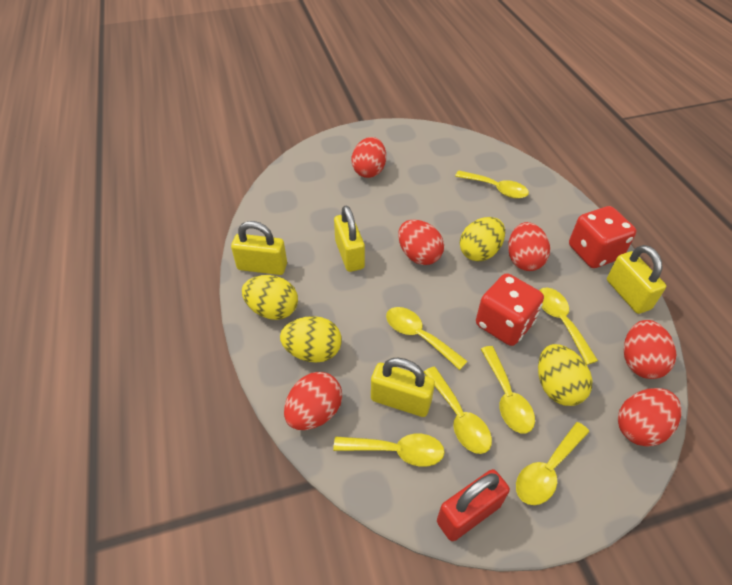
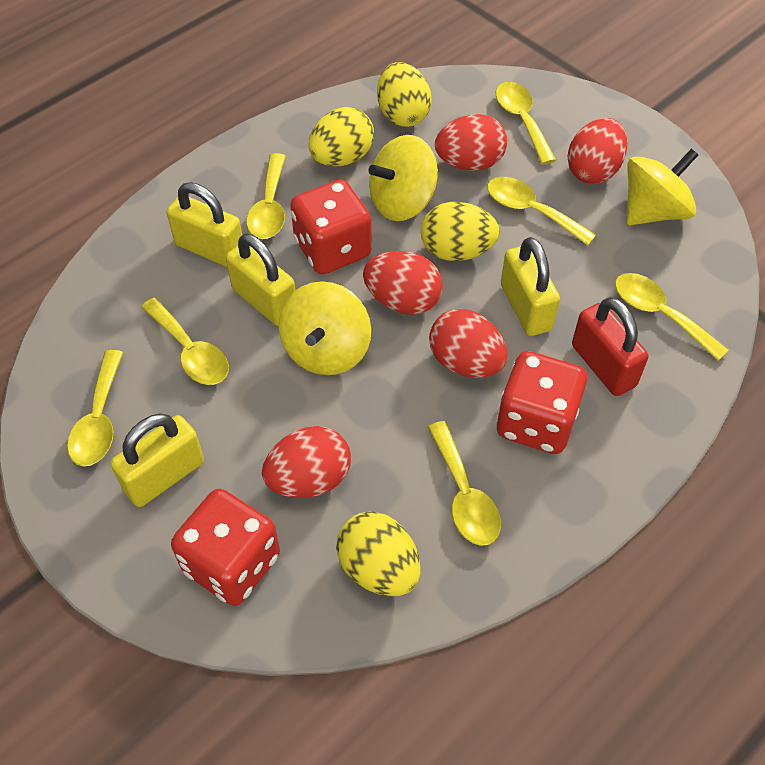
red dice: 2 -> 3
red egg: 6 -> 5
yellow spinning top: 0 -> 3

